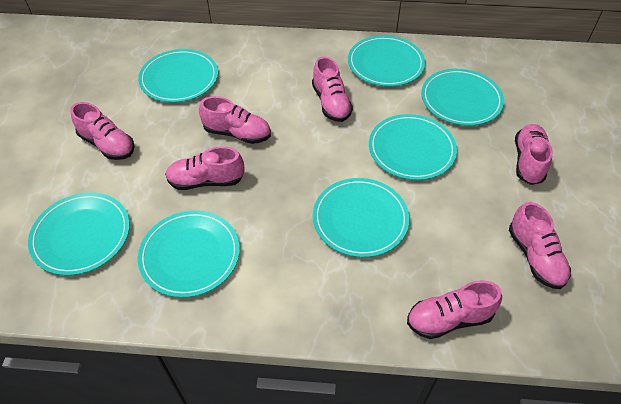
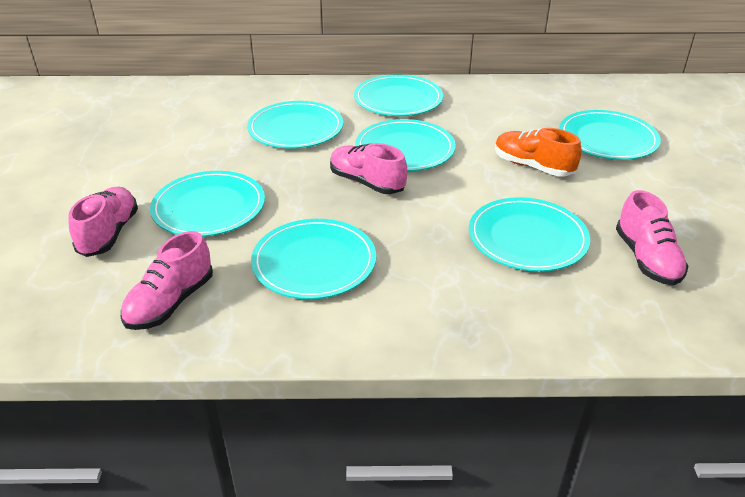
orange shoe: 0 -> 1
pink shoe: 7 -> 4

